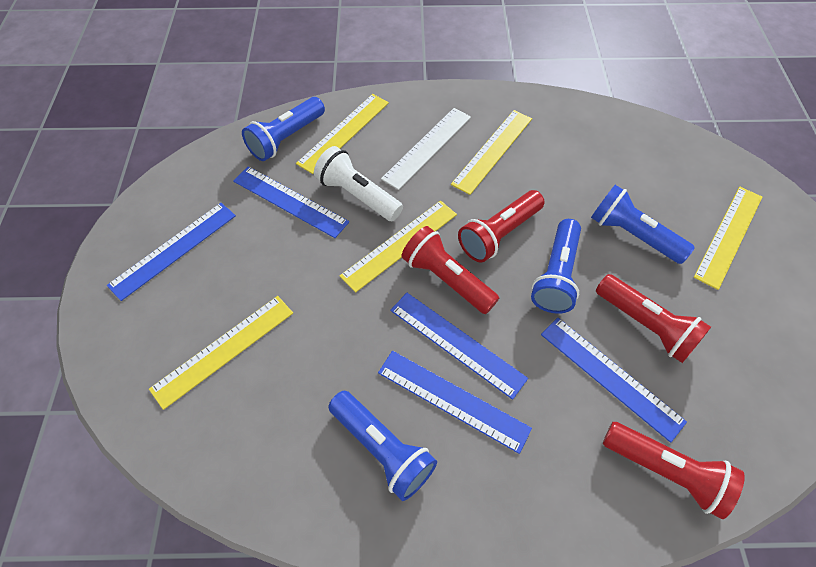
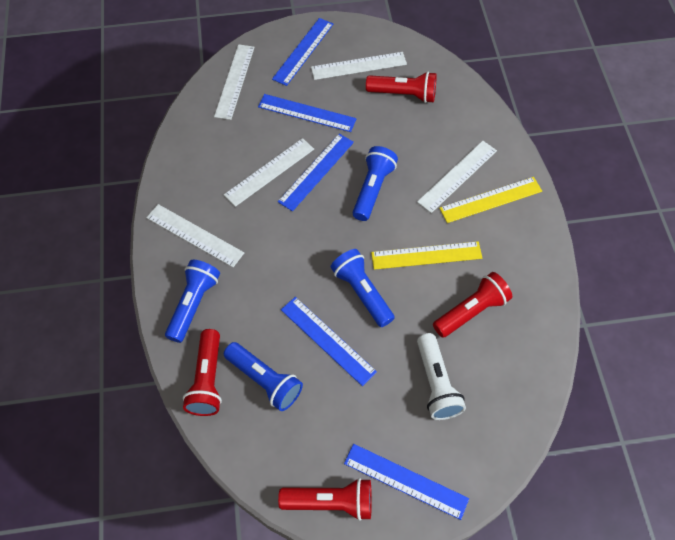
white ruler: 1 -> 5
yellow ruler: 5 -> 2

